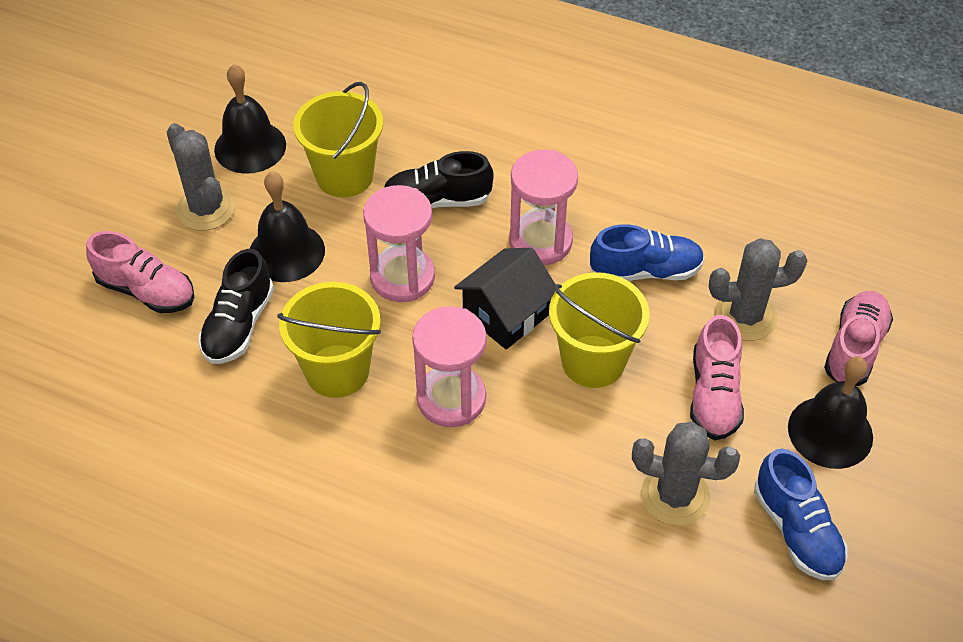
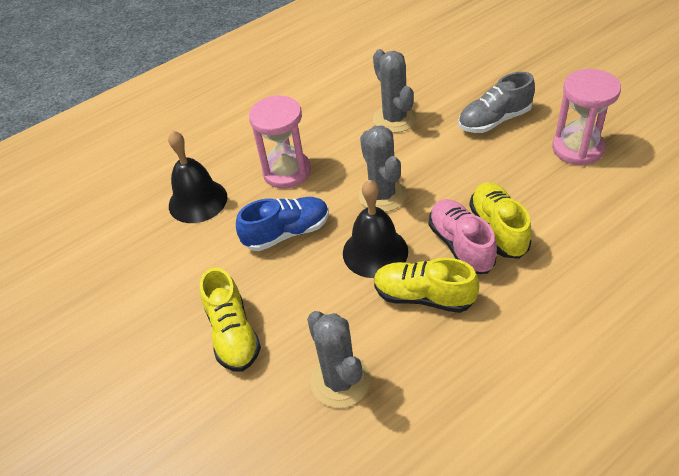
black bell: 3 -> 2
black house: 1 -> 0
black shoe: 2 -> 0
blue shoe: 2 -> 1
grey shoe: 0 -> 1
pink hourglass: 3 -> 2
pink shoe: 3 -> 1
yellow bucket: 3 -> 0
yellow shoe: 0 -> 3

